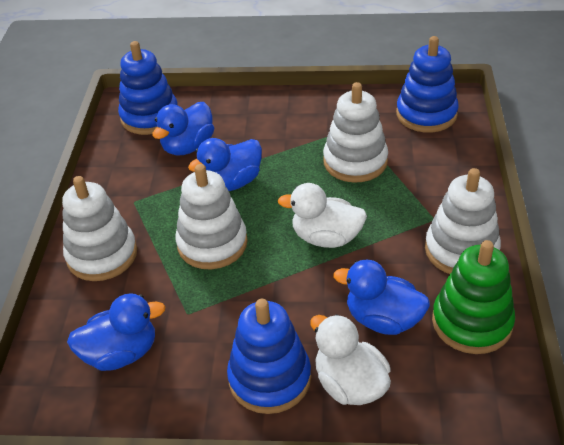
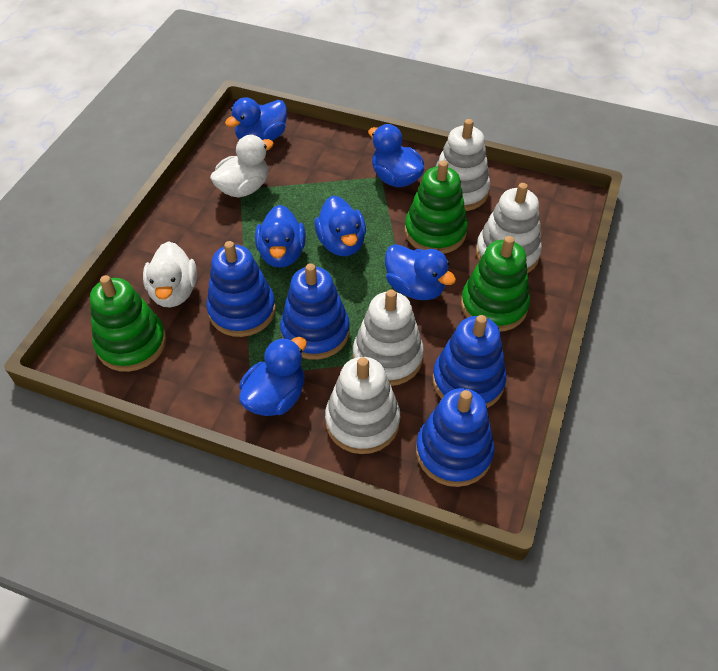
blue duck: 4 -> 6
blue stacking toy: 3 -> 4
green stacking toy: 1 -> 3

